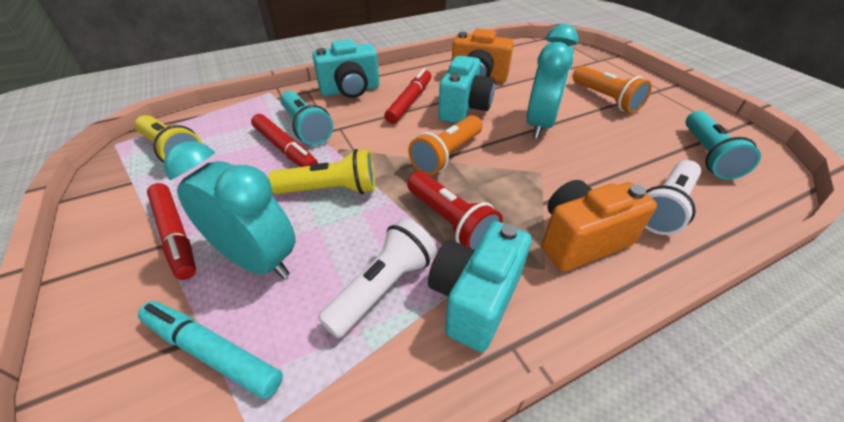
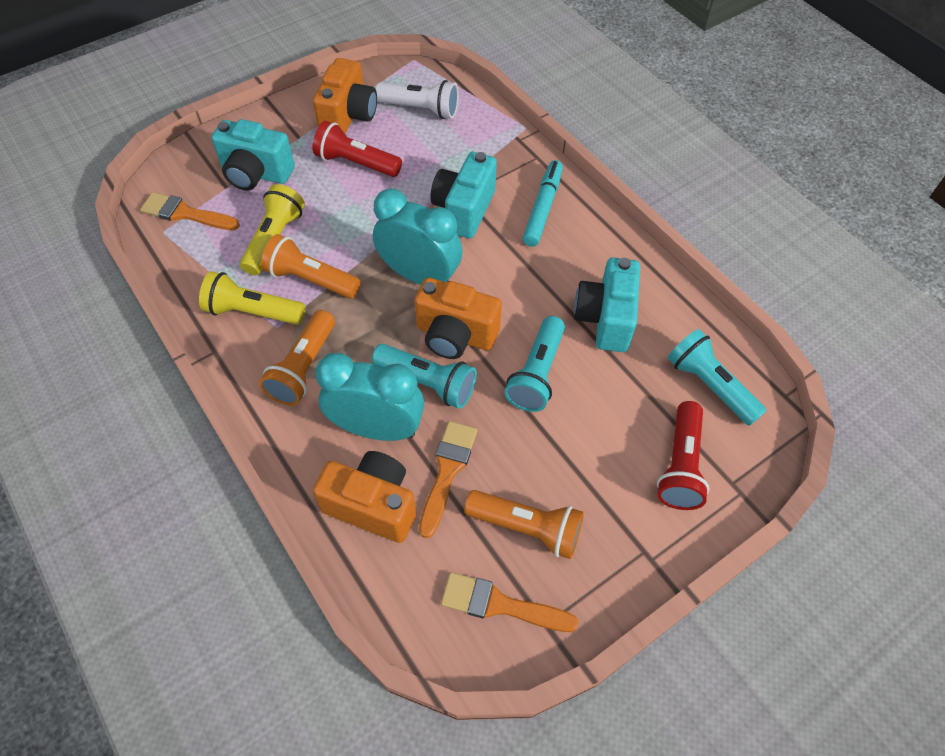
orange brush: 0 -> 3
orange camera: 2 -> 3
orange flashlight: 2 -> 3
red flashlight: 1 -> 2
red marker: 3 -> 0
turquoise flashlight: 2 -> 3
white flashlight: 2 -> 1

